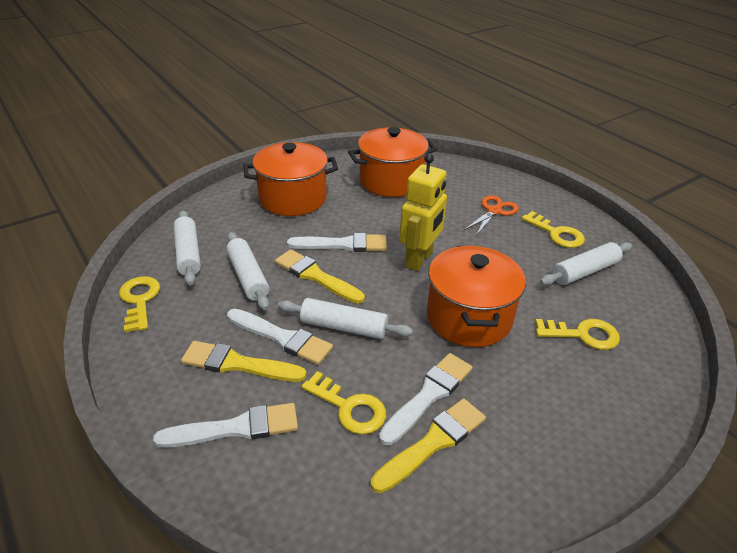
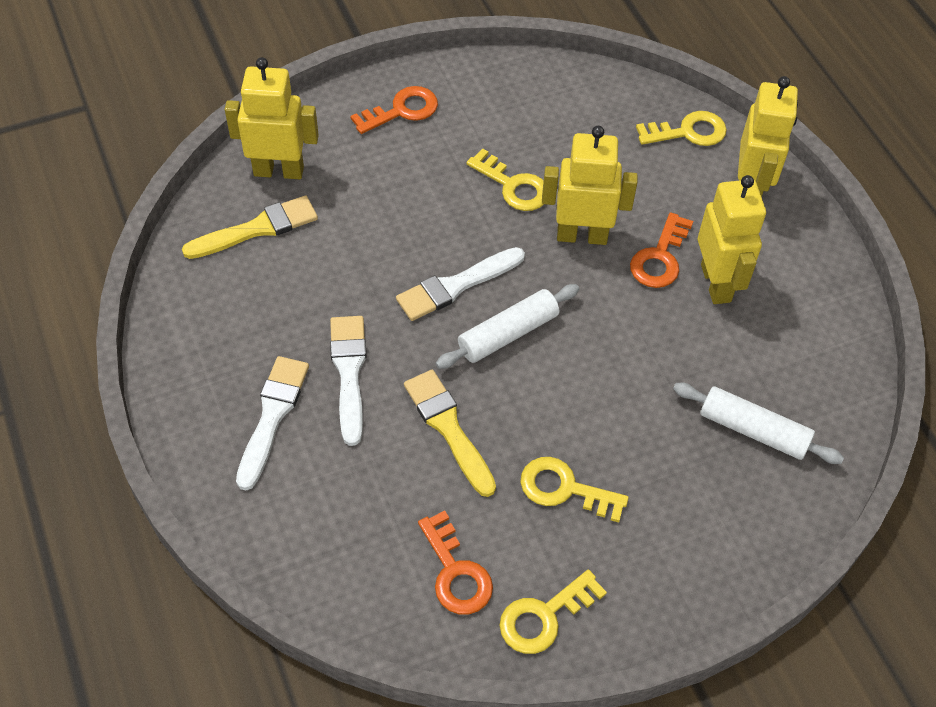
orange key: 0 -> 3
orange pot: 3 -> 0
orange scissors: 1 -> 0
white brush: 4 -> 3
white rolling pin: 4 -> 2
yellow brush: 3 -> 2
yellow robot: 1 -> 4

